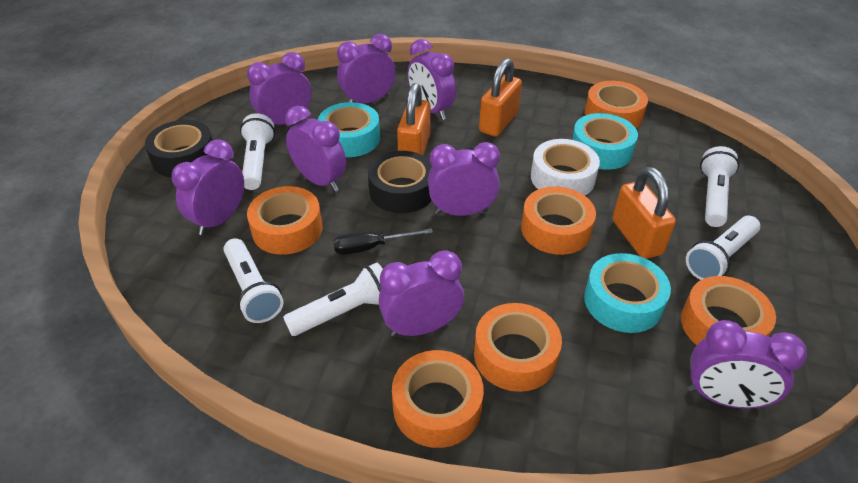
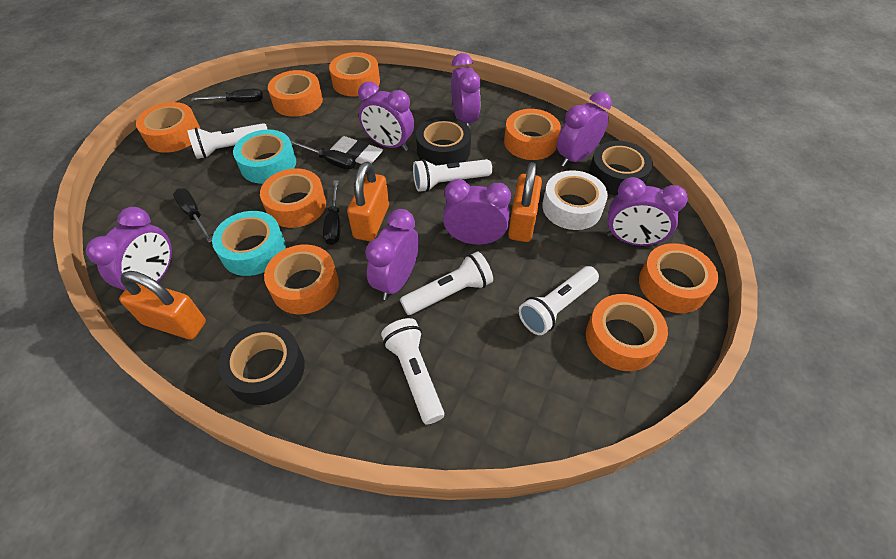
black screwdriver: 1 -> 4
black tape: 2 -> 3
orange tape: 6 -> 8
purple clock: 8 -> 7
turquoise tape: 3 -> 2
white eraser: 0 -> 1

